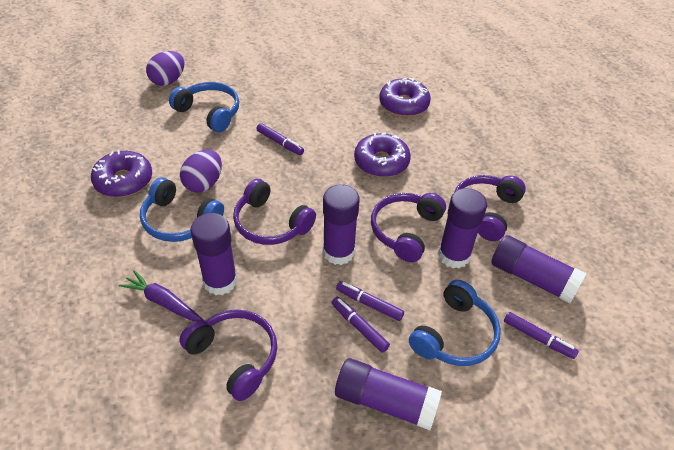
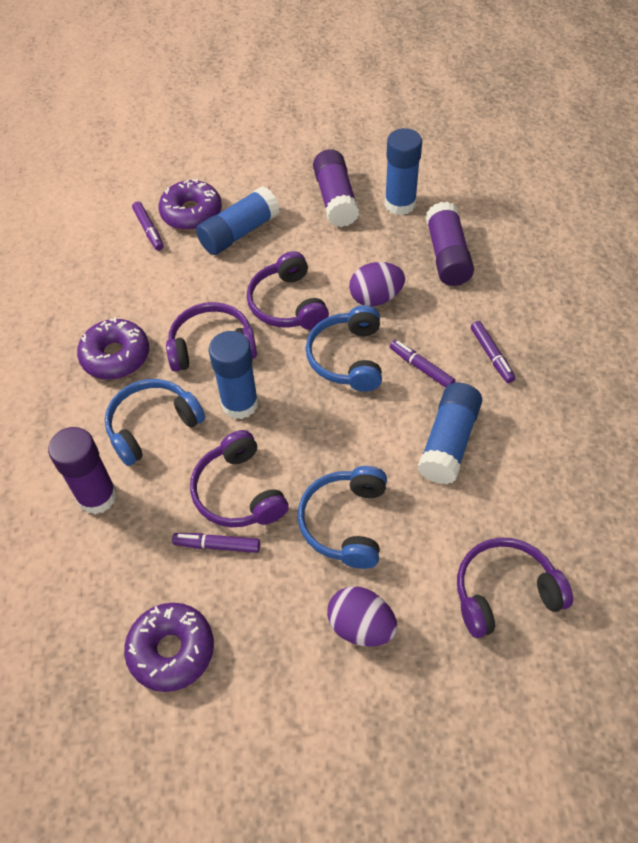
blue glue stick: 0 -> 4
purple carrot: 1 -> 0
purple glue stick: 5 -> 3

